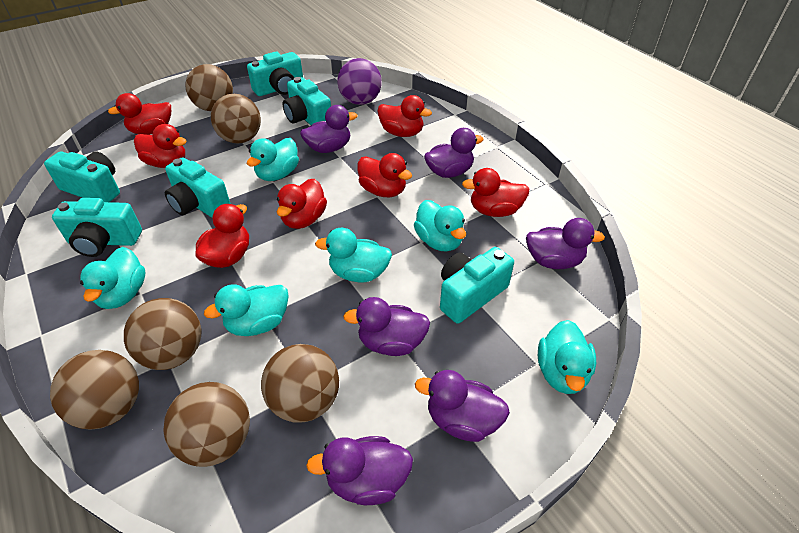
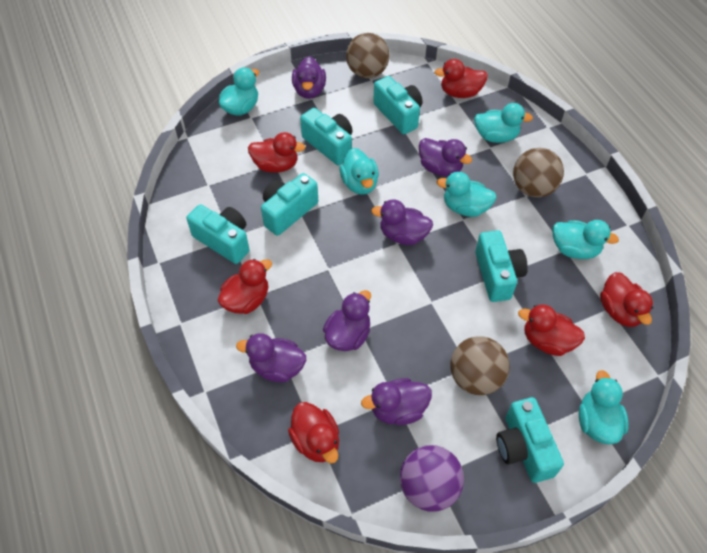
brown ball: 6 -> 3
red duck: 7 -> 6

